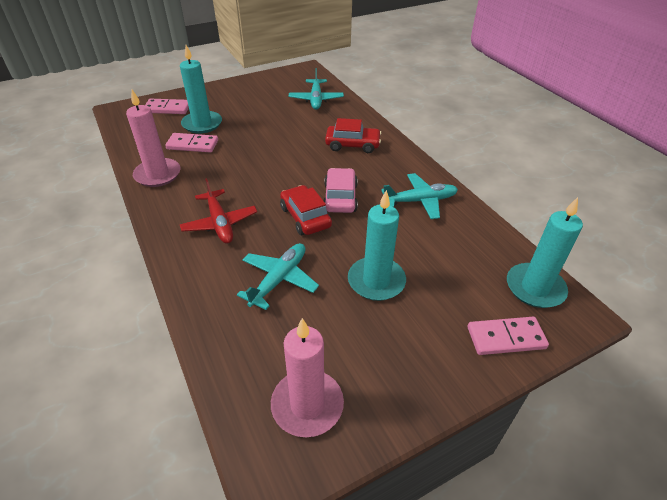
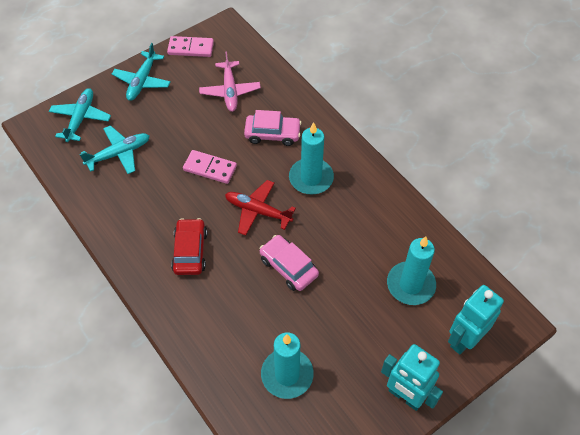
pink candle: 2 -> 0
pink car: 1 -> 2
pink domino: 3 -> 2
pink plane: 0 -> 1
red car: 2 -> 1
turquoise robot: 0 -> 2

